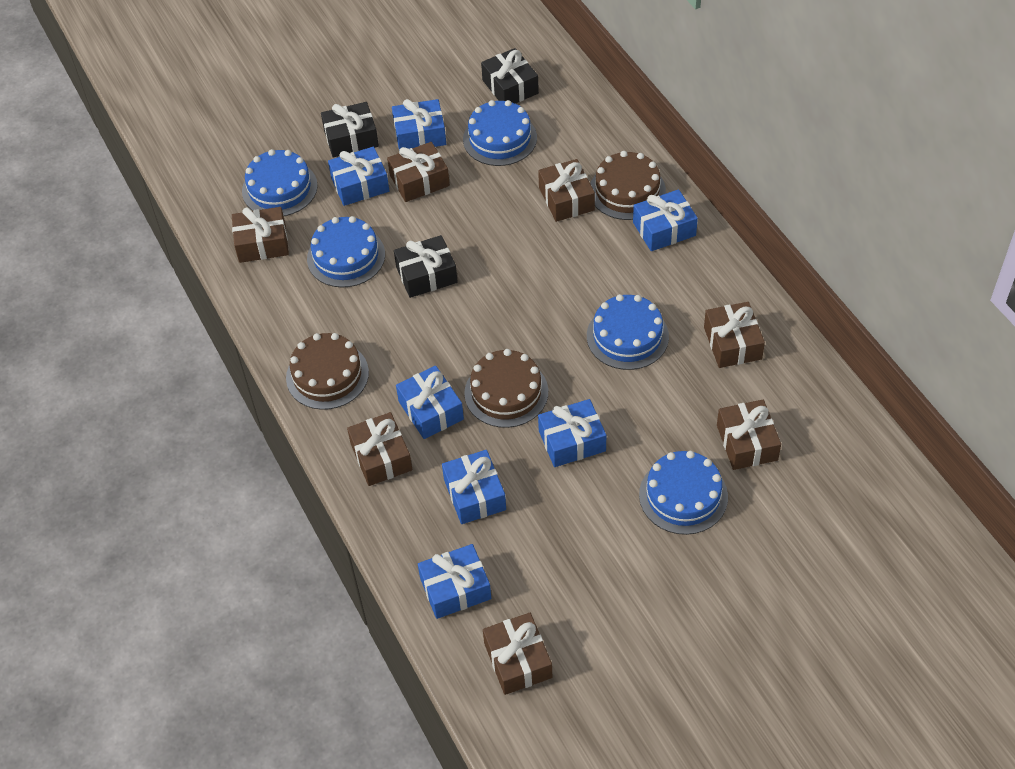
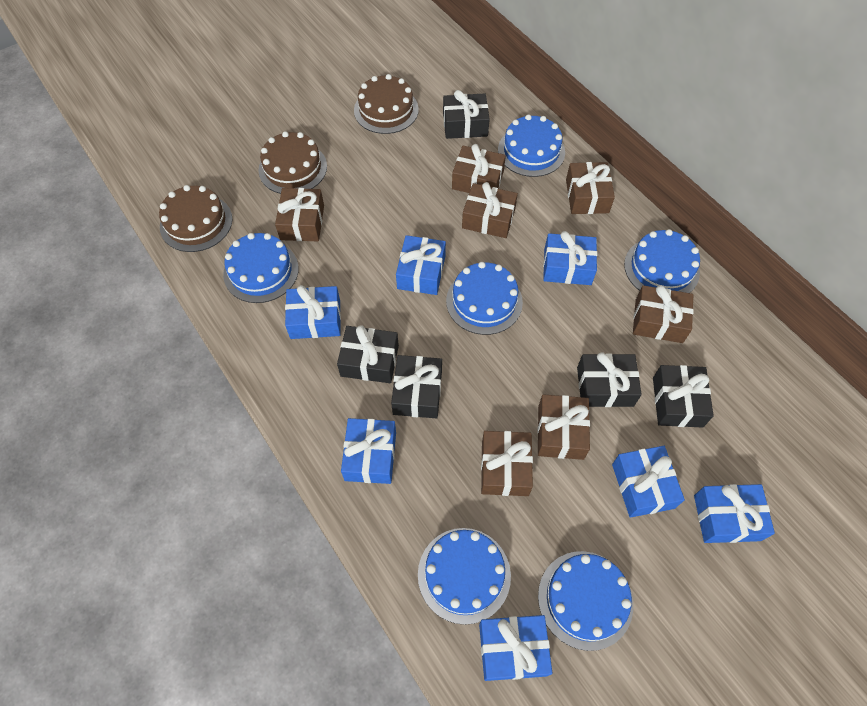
black gift: 3 -> 5
blue cake: 5 -> 6

